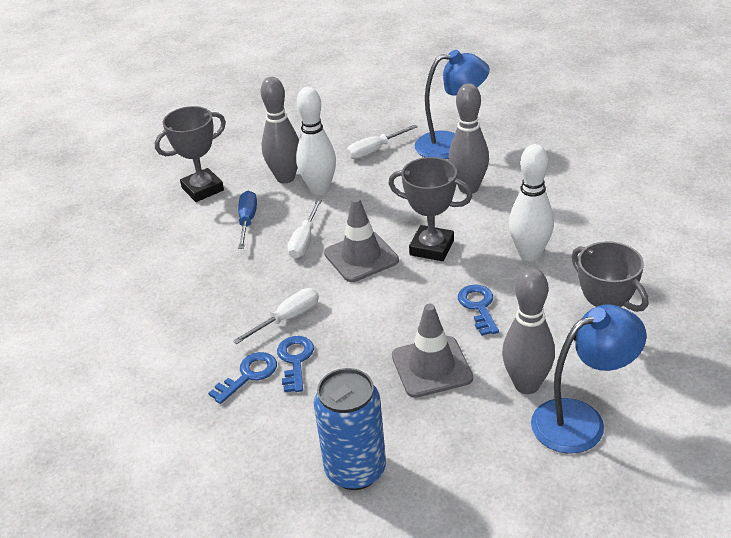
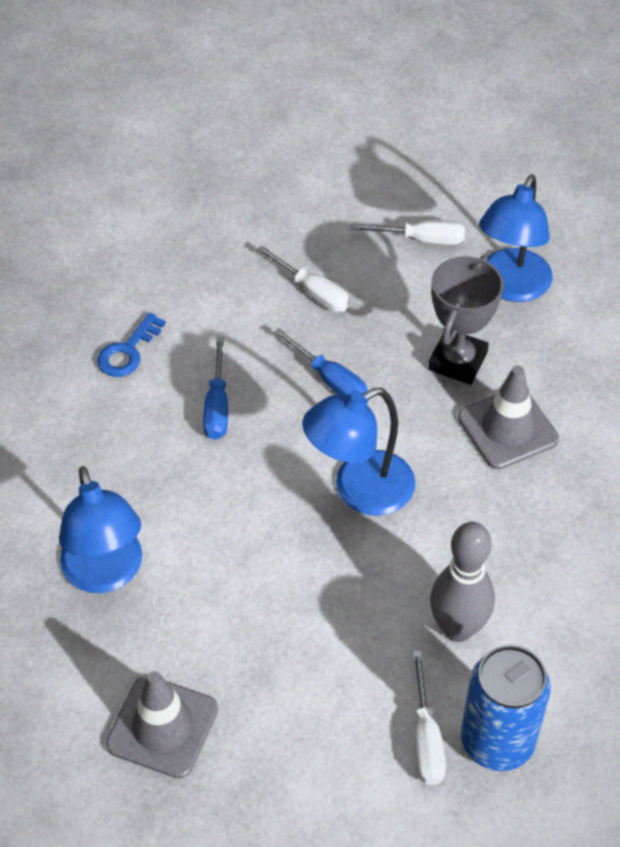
blue key: 3 -> 1
blue lamp: 2 -> 3
blue screwdriver: 1 -> 2
grey bowling pin: 3 -> 1
grey trophy: 3 -> 1
white bowling pin: 2 -> 0

